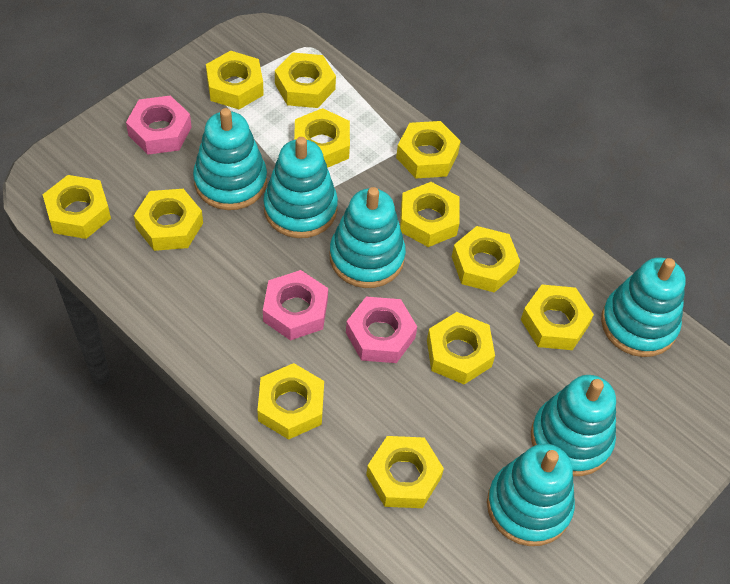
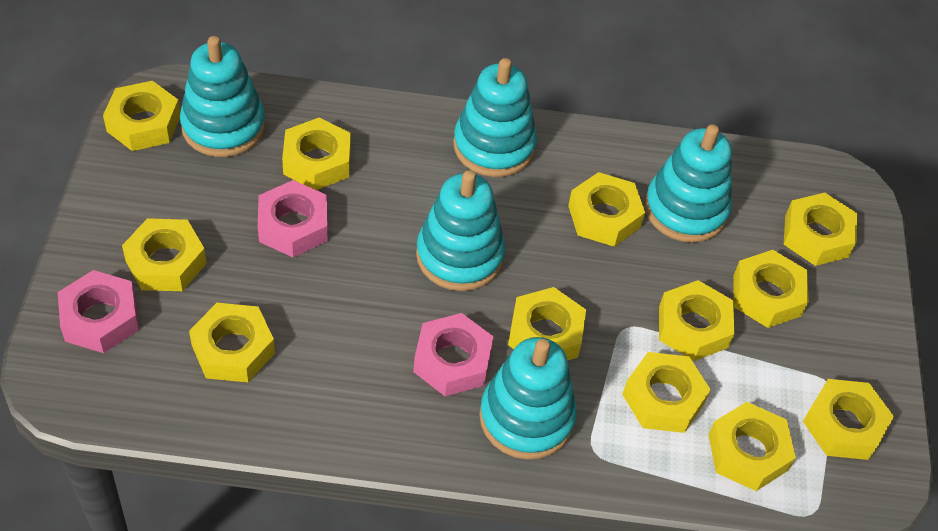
turquoise stacking toy: 6 -> 5

